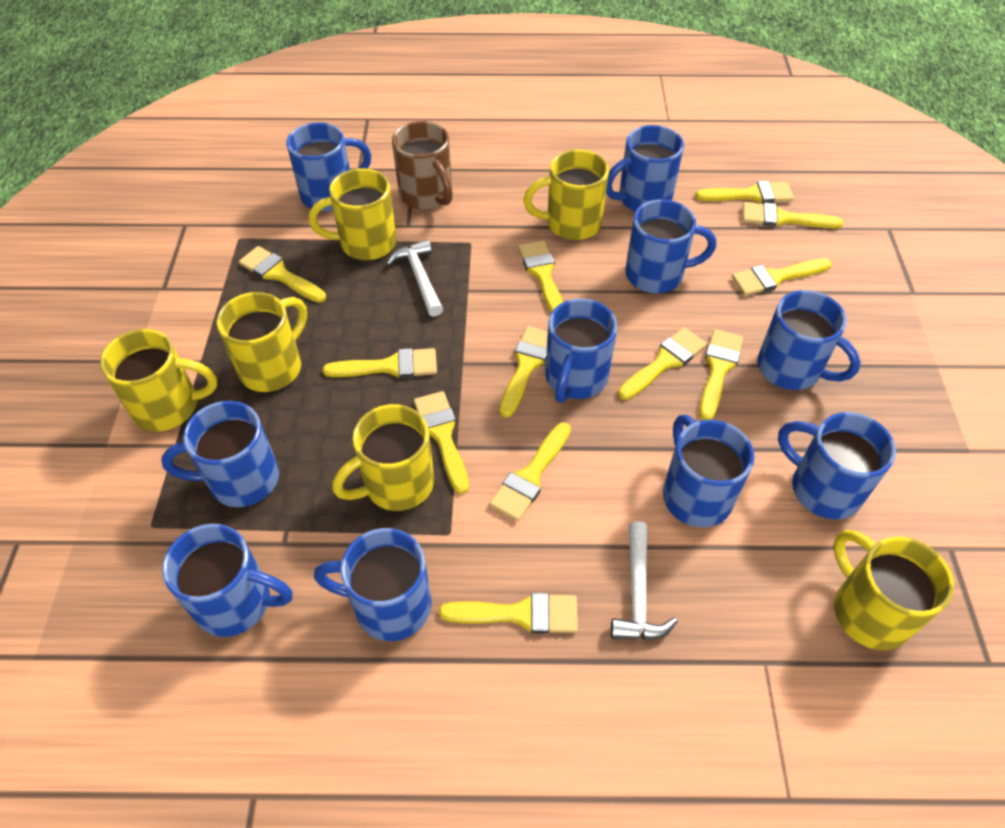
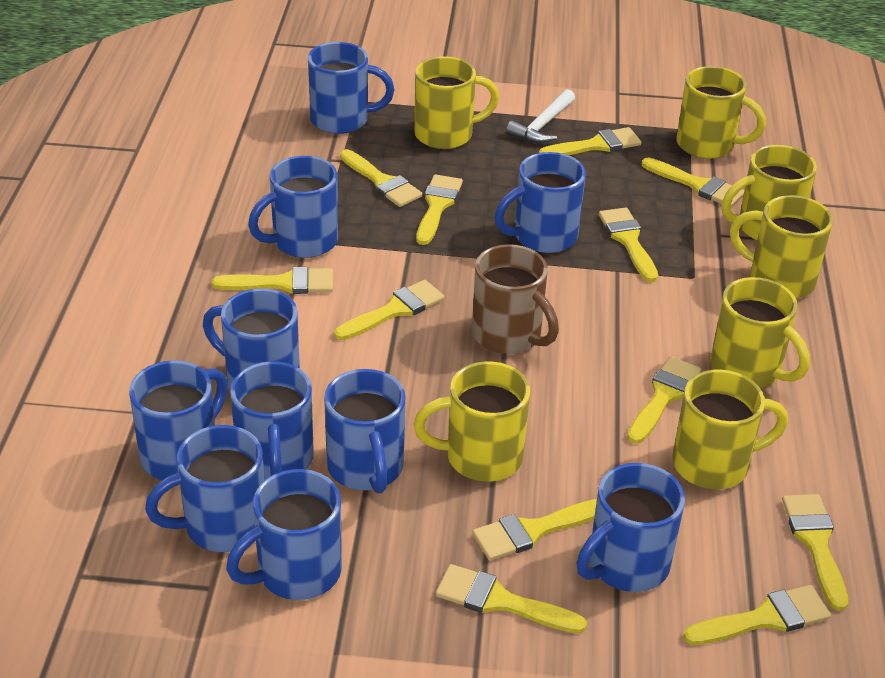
white hammer: 2 -> 1
yellow mug: 6 -> 7

